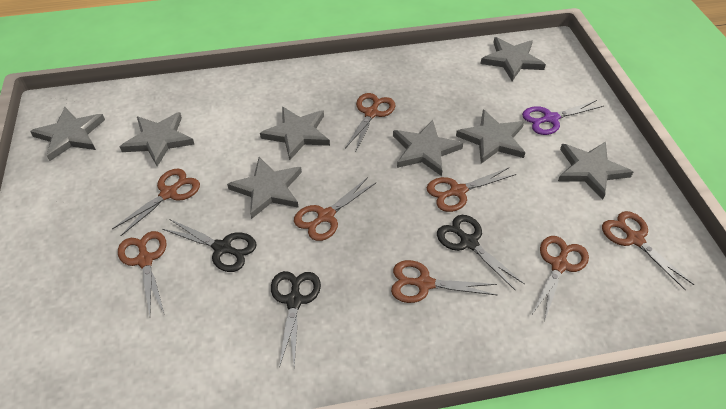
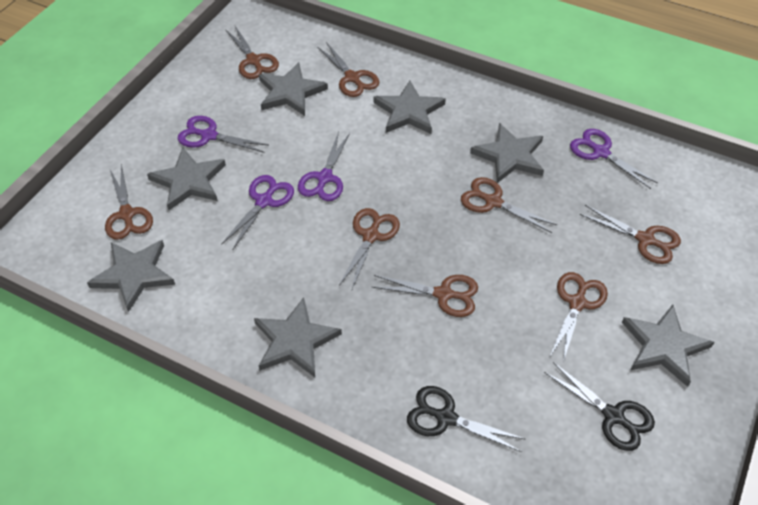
black scissors: 3 -> 2
grey star: 8 -> 7
purple scissors: 1 -> 4

